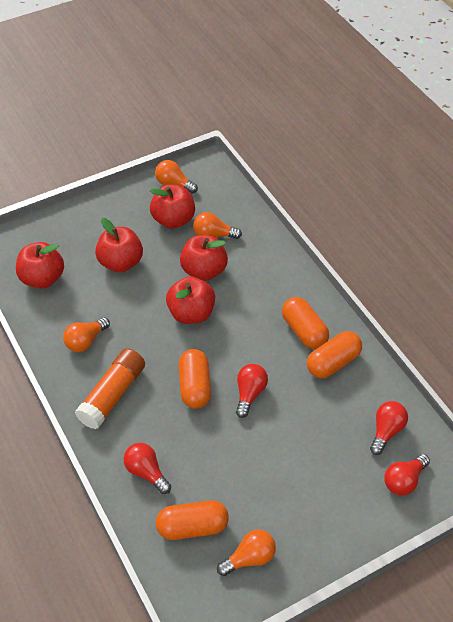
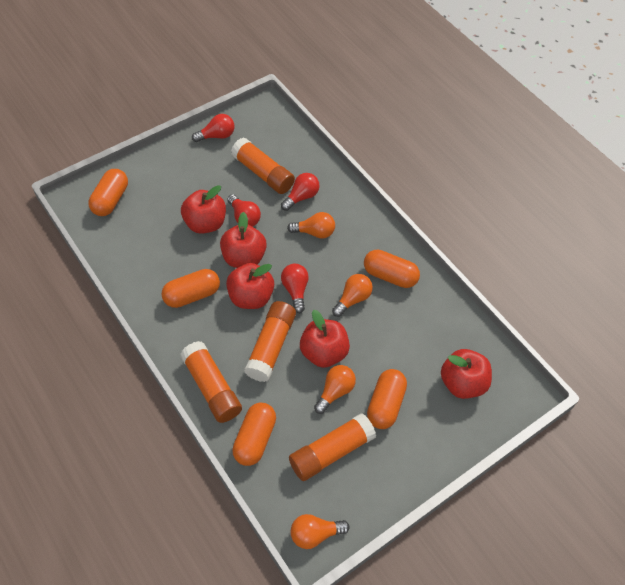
orange capsule: 4 -> 5
orange glue stick: 1 -> 4

